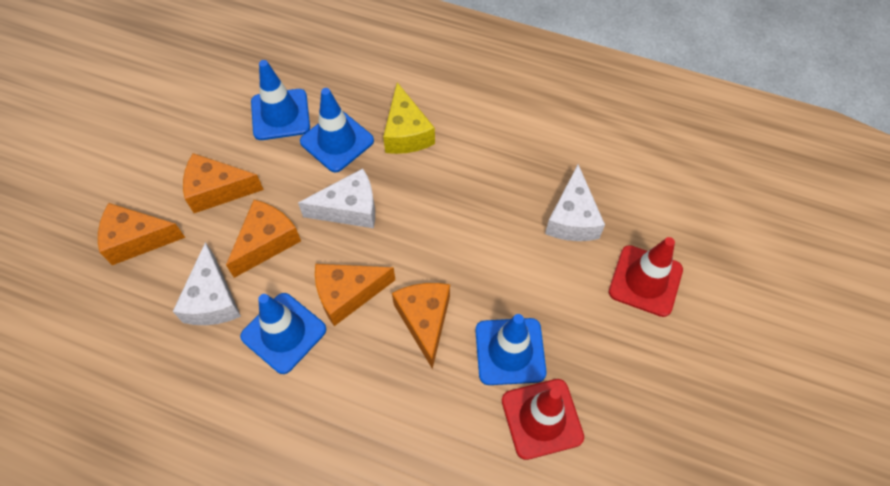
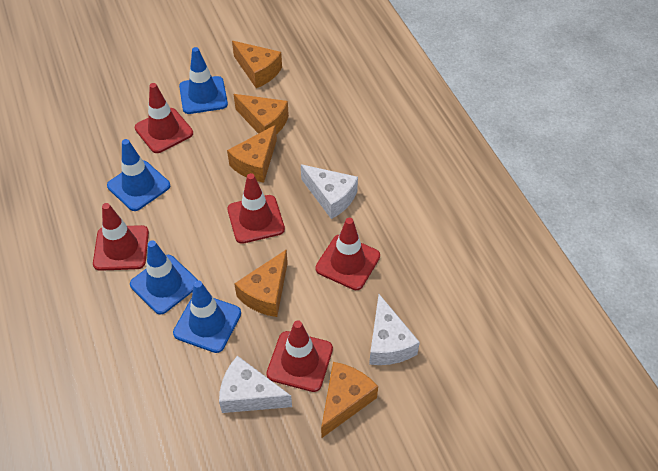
red traffic cone: 2 -> 5
yellow cheese: 1 -> 0

